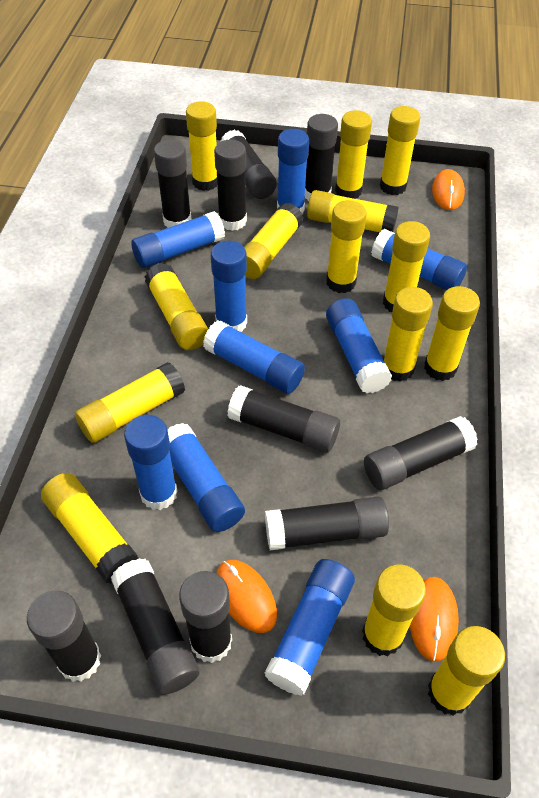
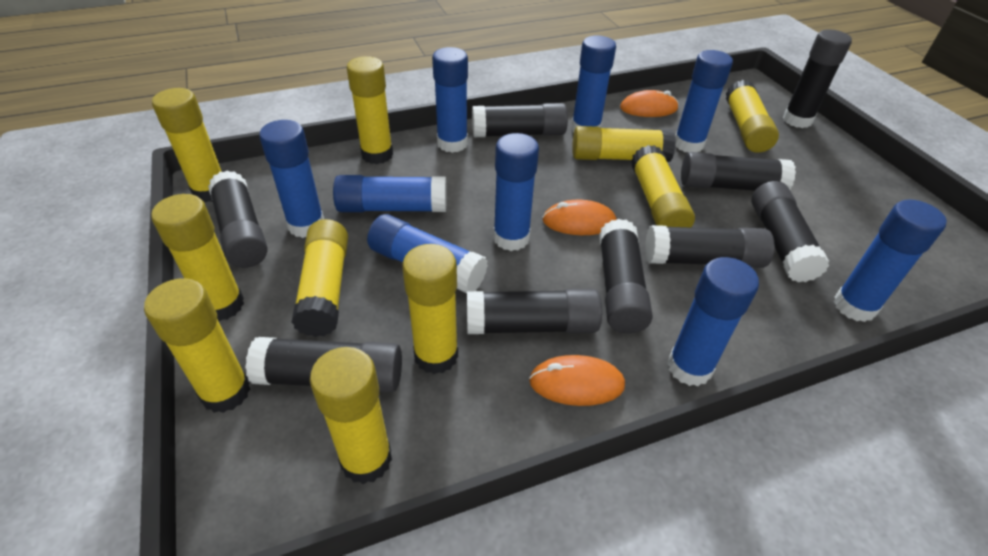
black glue stick: 10 -> 9
yellow glue stick: 14 -> 10

